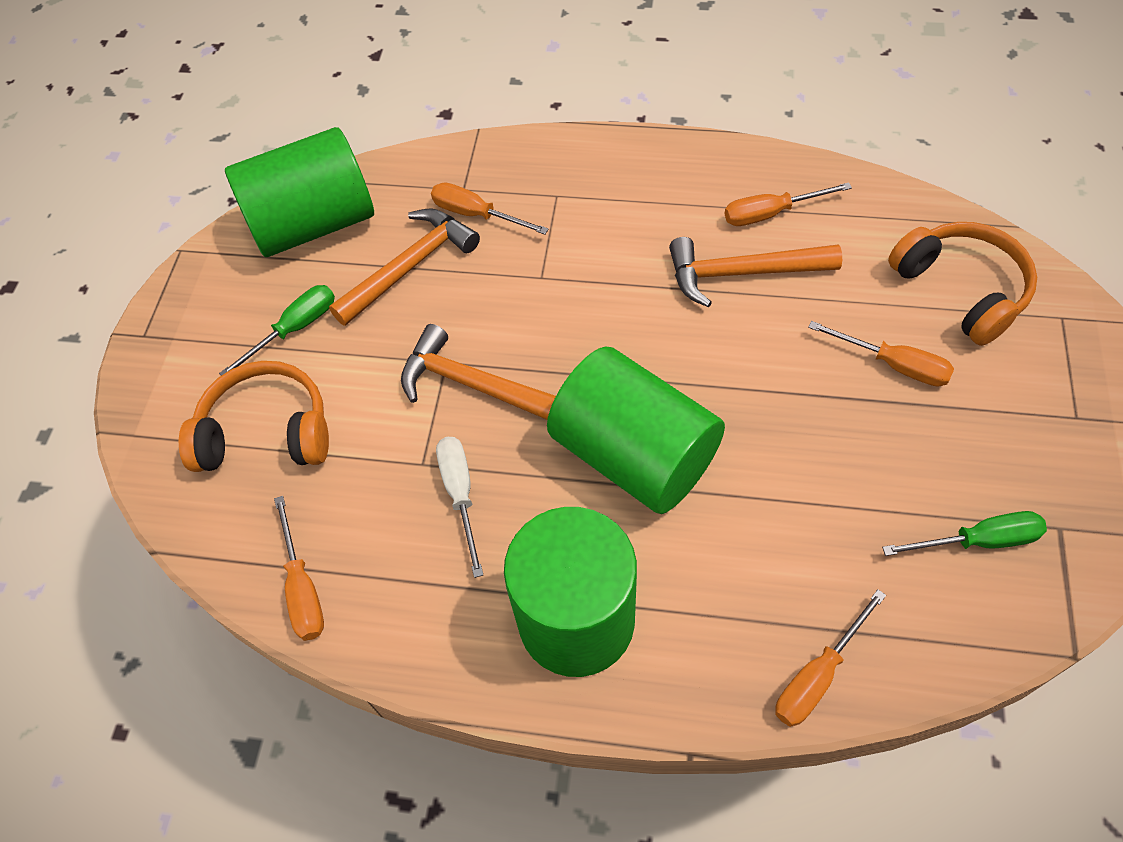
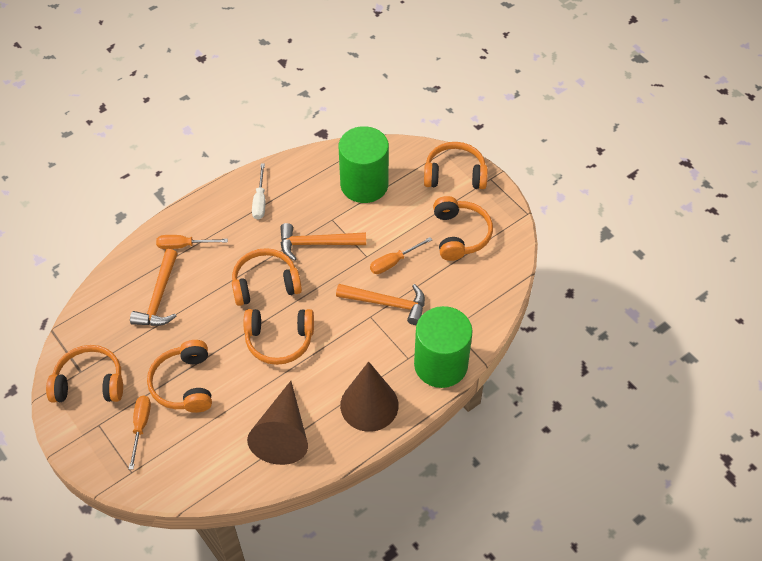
brown cone: 0 -> 2
green cylinder: 3 -> 2
green screwdriver: 2 -> 0
orange headphones: 2 -> 6
orange screwdriver: 5 -> 3

